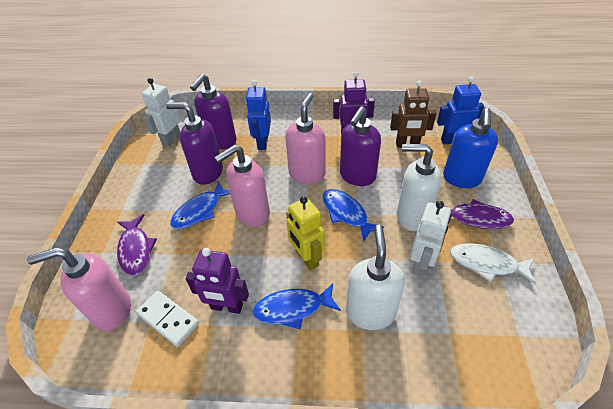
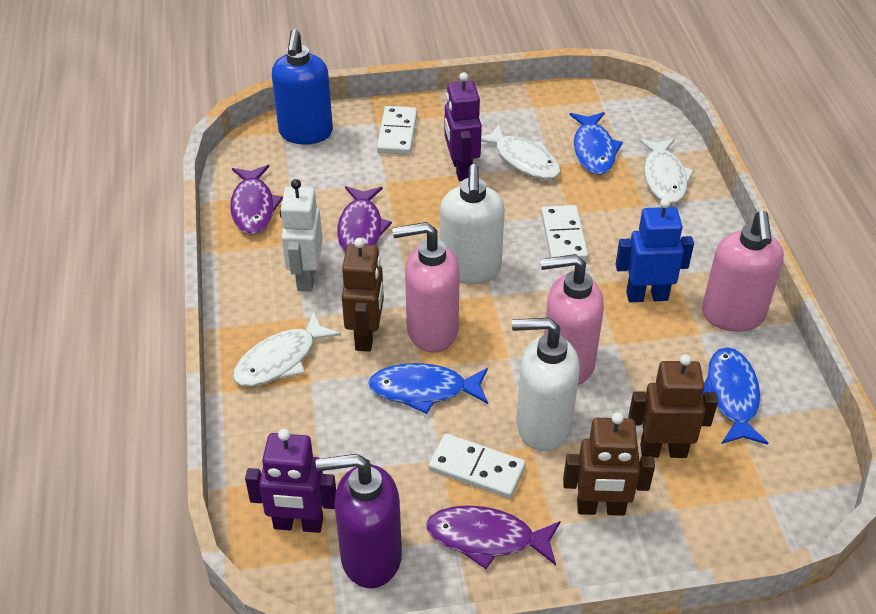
blue robot: 2 -> 1
brown robot: 1 -> 3
purple fish: 2 -> 3
purple soap dispenser: 3 -> 1
white domino: 1 -> 3
white fish: 1 -> 3
white robot: 2 -> 1
yellow robot: 1 -> 0

